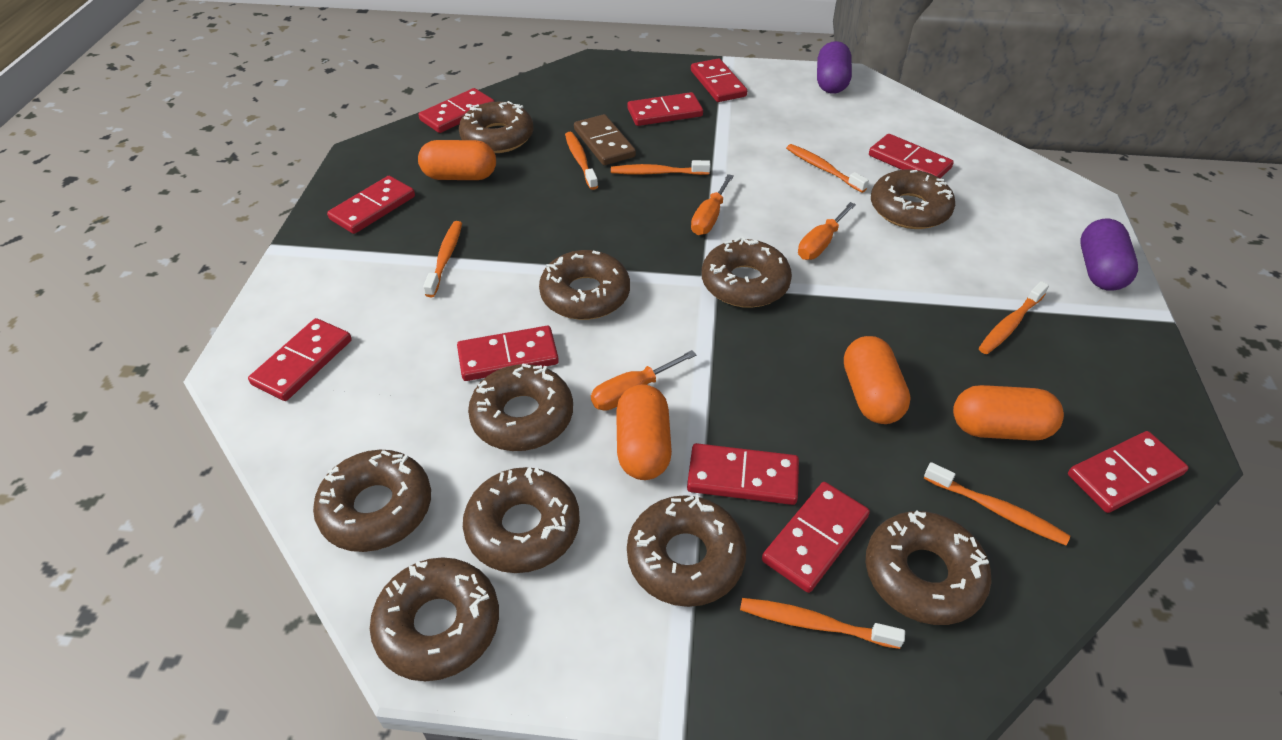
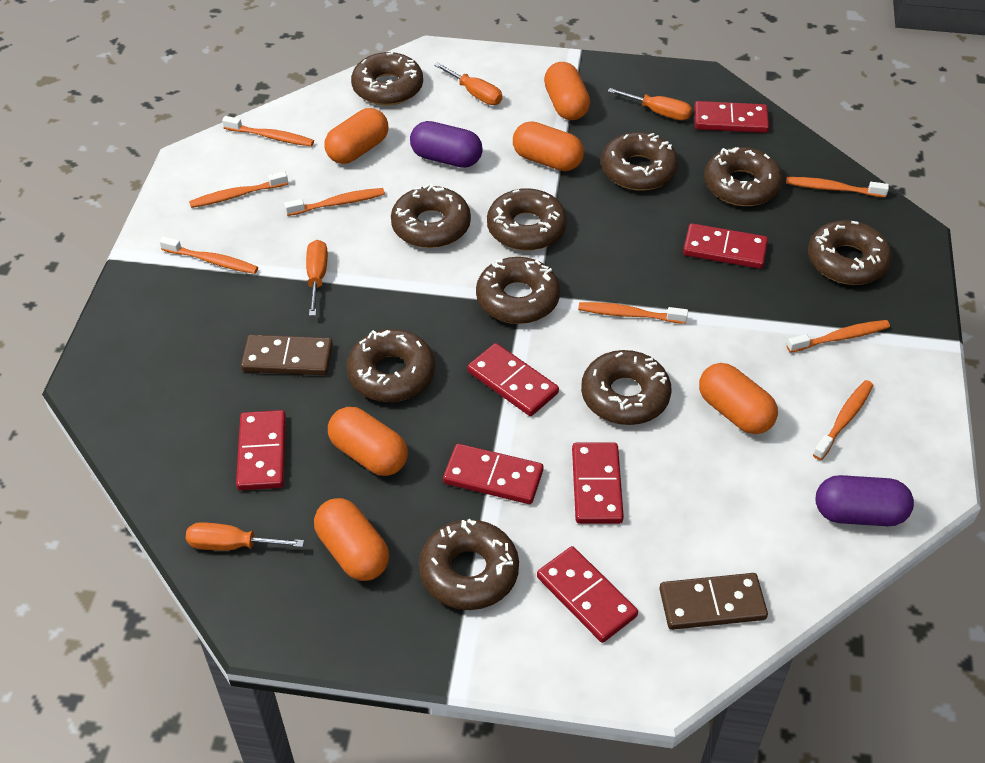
brown domino: 1 -> 2
orange capsule: 4 -> 6
orange screwdriver: 3 -> 4
orange toothbrush: 7 -> 8
red domino: 10 -> 7

